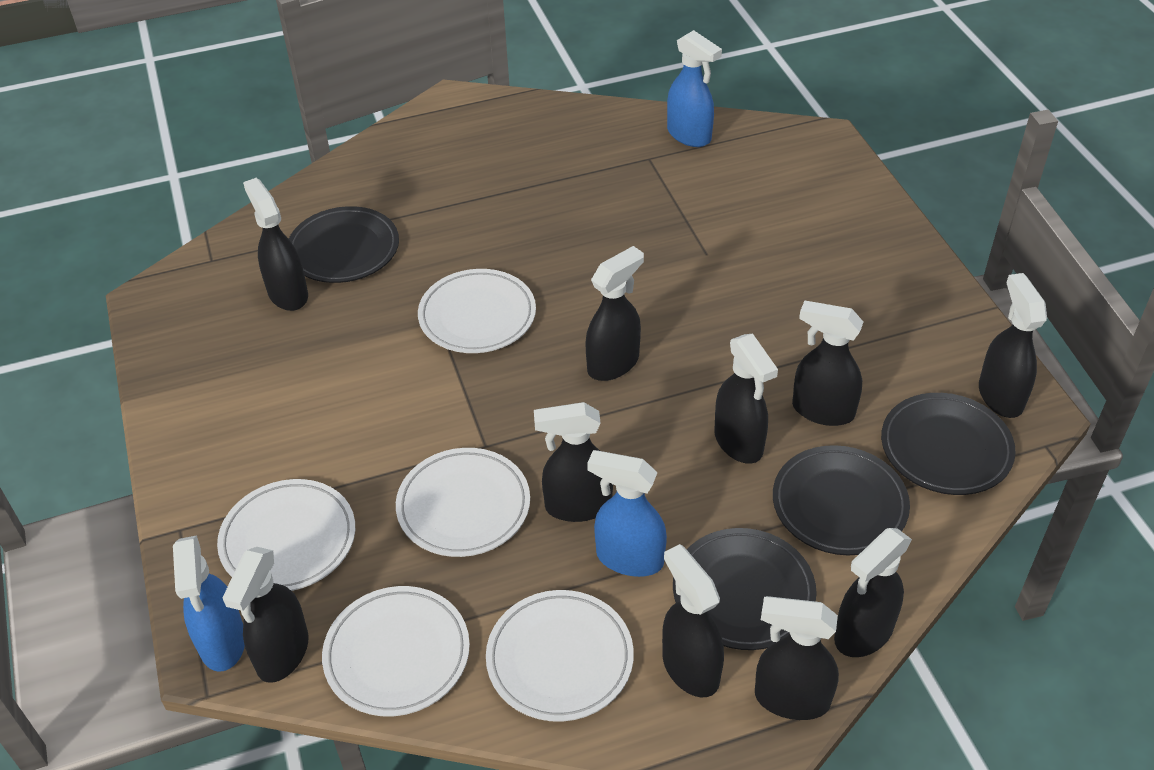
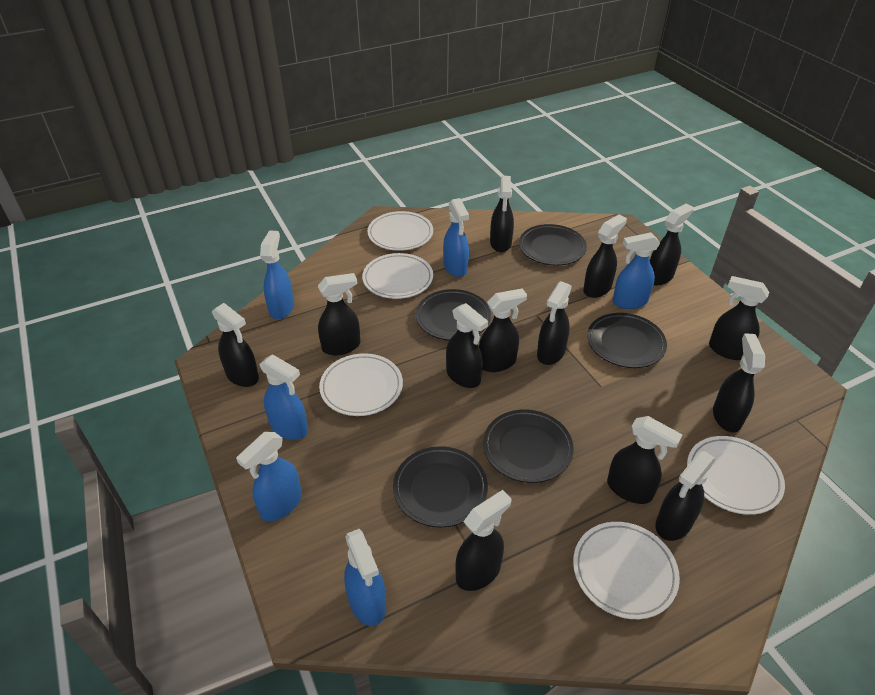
black plate: 4 -> 5
black spray bottle: 10 -> 13
blue spray bottle: 3 -> 6

